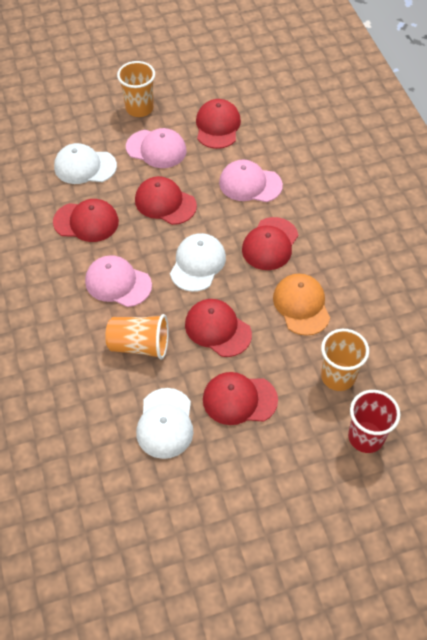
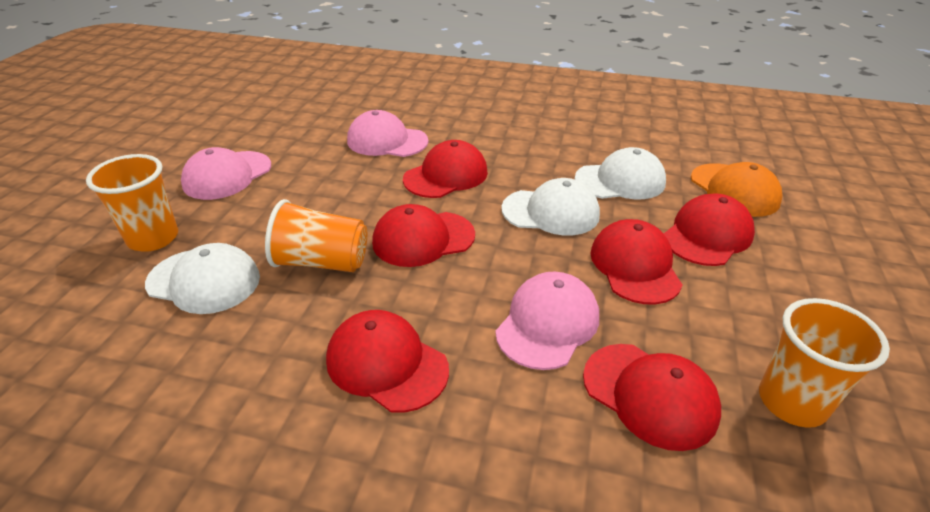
red cup: 1 -> 0

